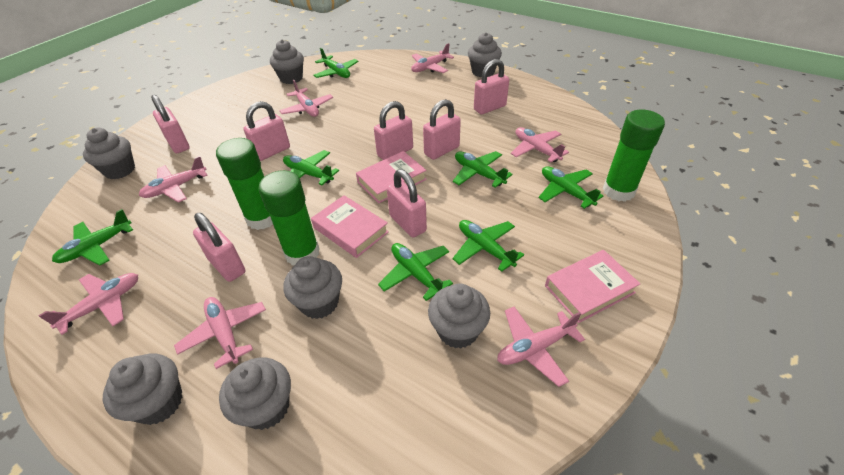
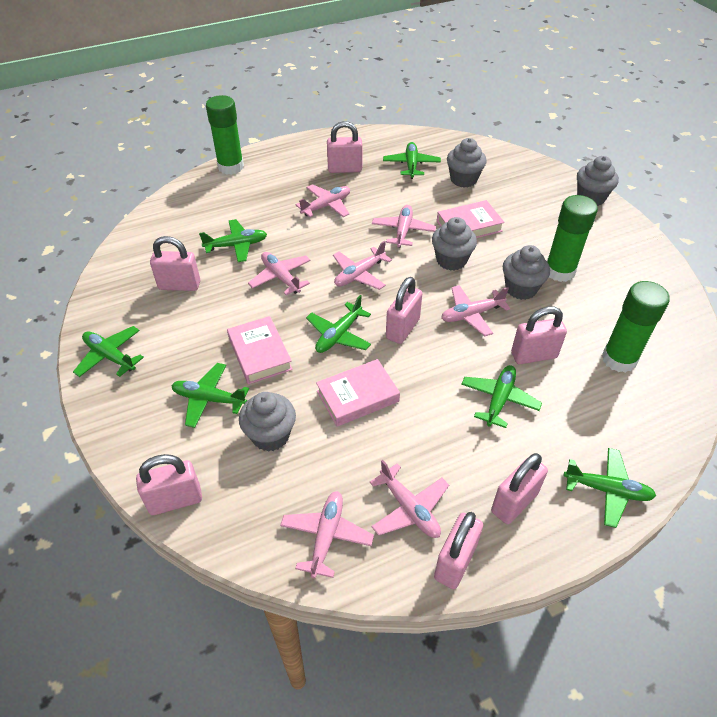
grey cupcake: 7 -> 5

